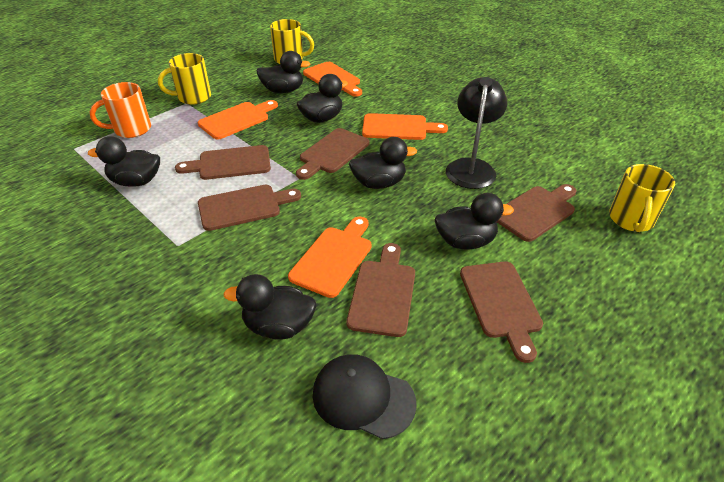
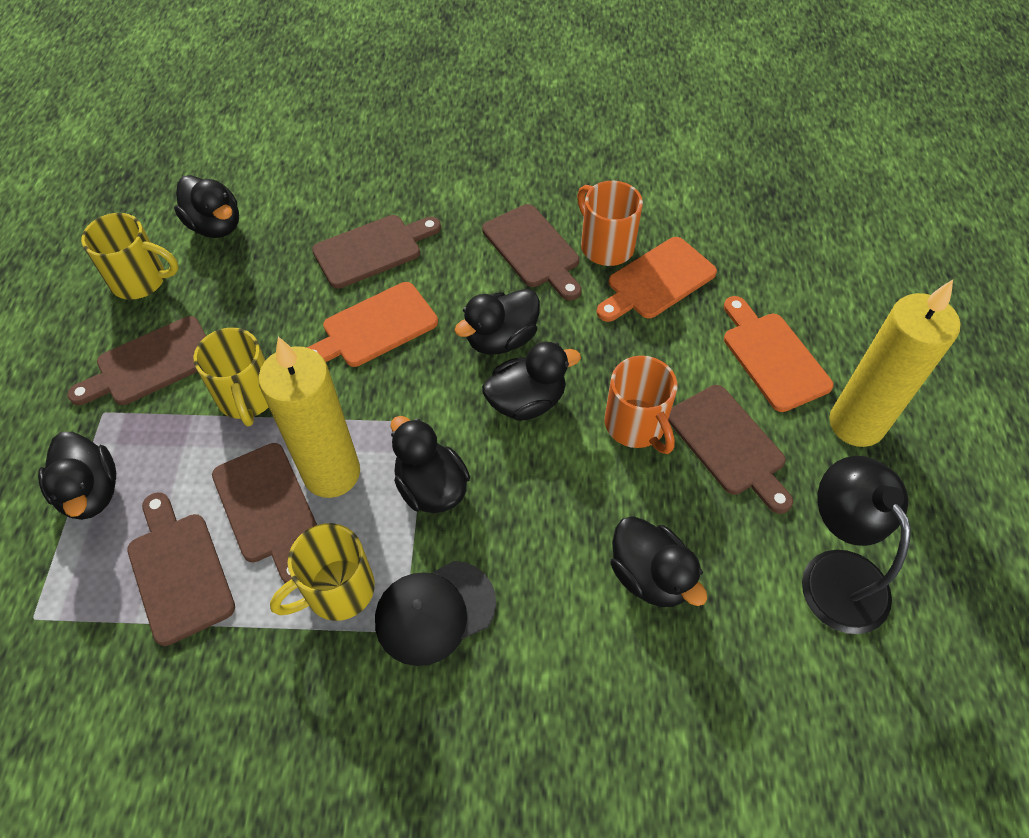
orange cutting board: 4 -> 3
orange mug: 1 -> 2
yellow candle: 0 -> 2

